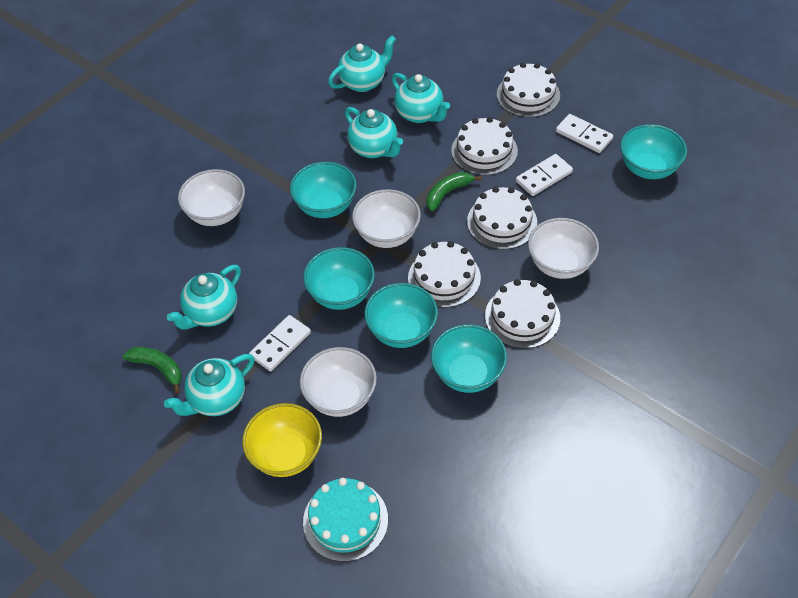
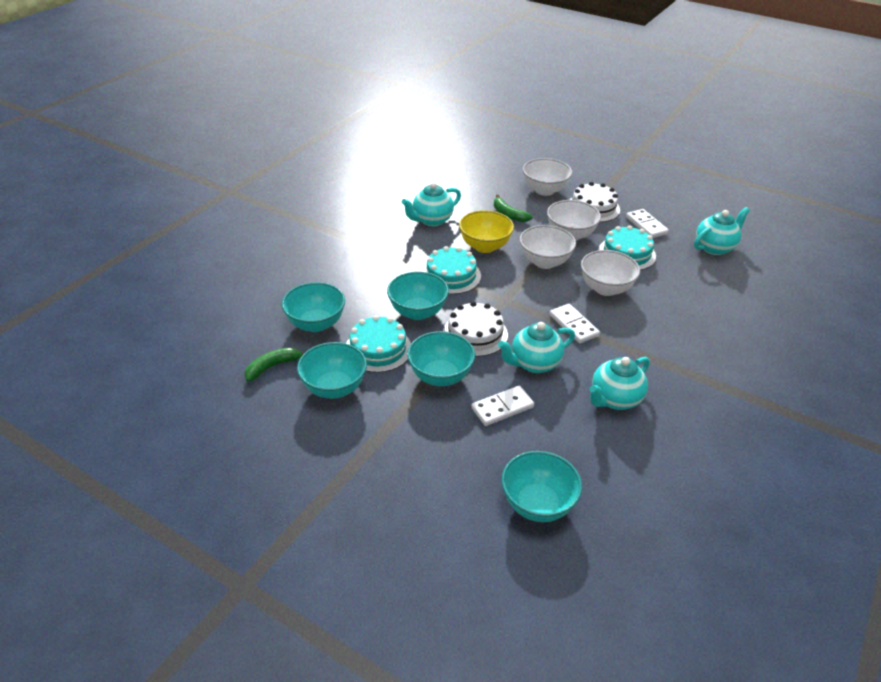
turquoise cake: 1 -> 3
turquoise teapot: 5 -> 4
white cake: 5 -> 2

